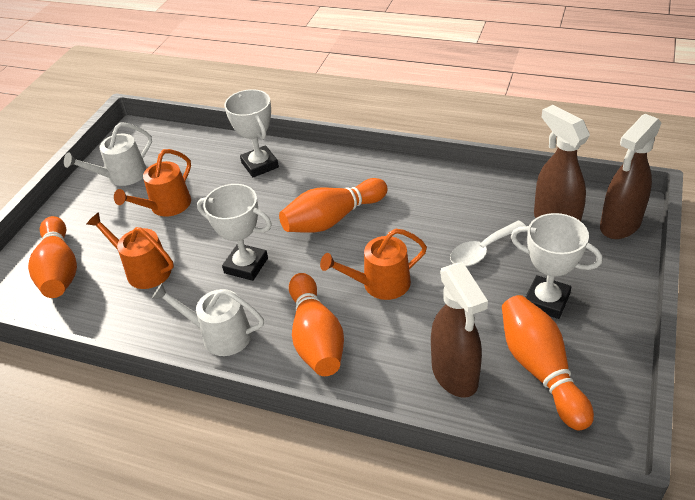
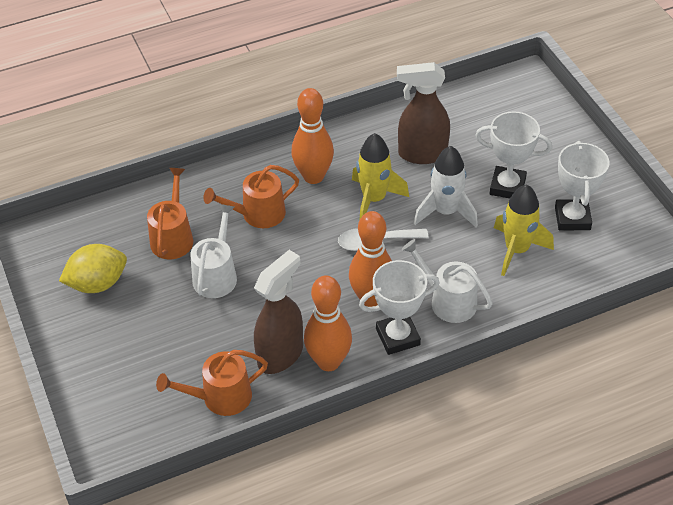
brown spray bottle: 3 -> 2
orange bowling pin: 4 -> 3
white rocket: 0 -> 1
yellow lemon: 0 -> 1
yellow rocket: 0 -> 2

